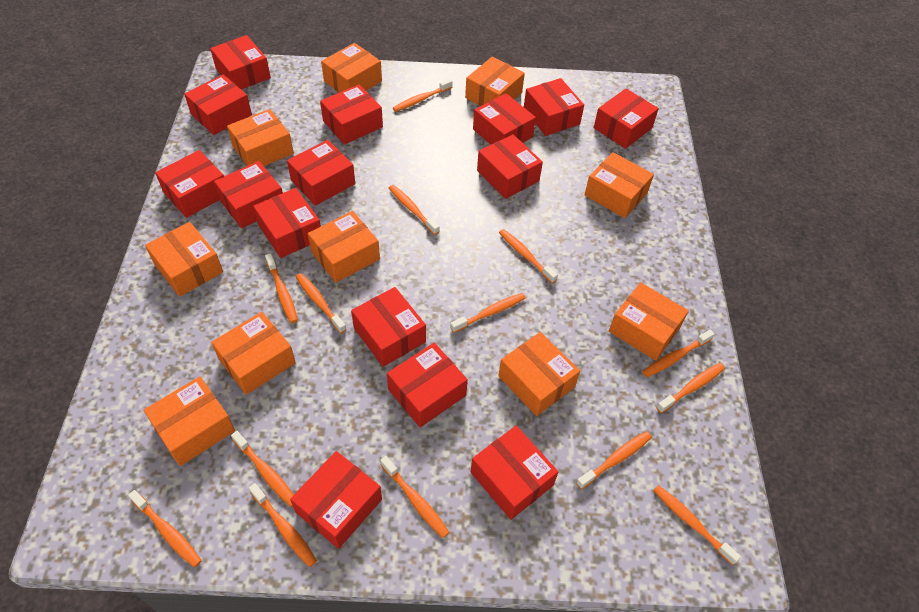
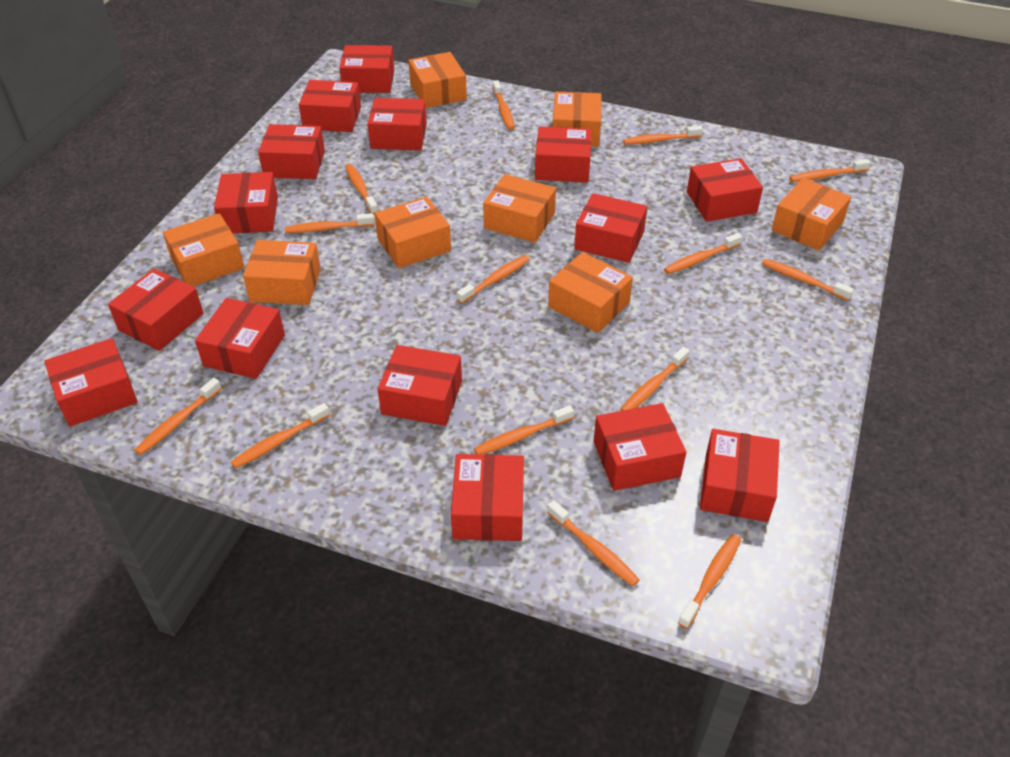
orange box: 10 -> 8

